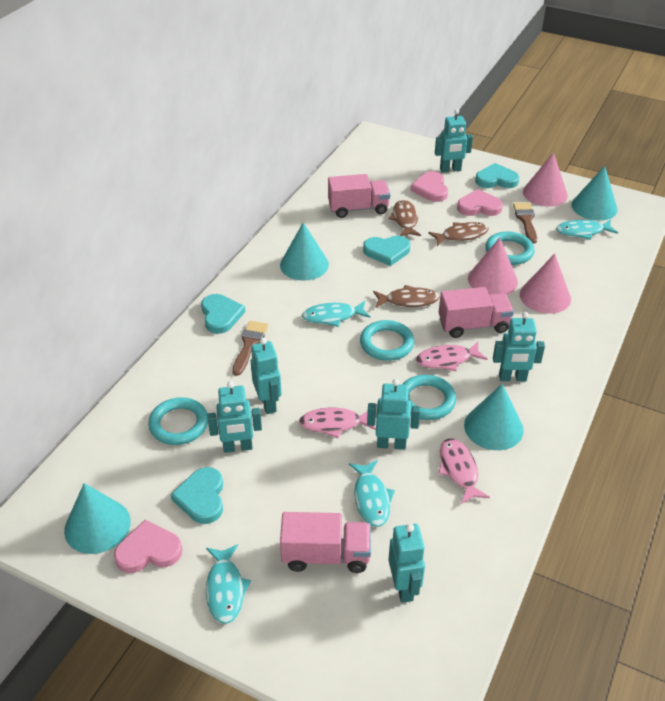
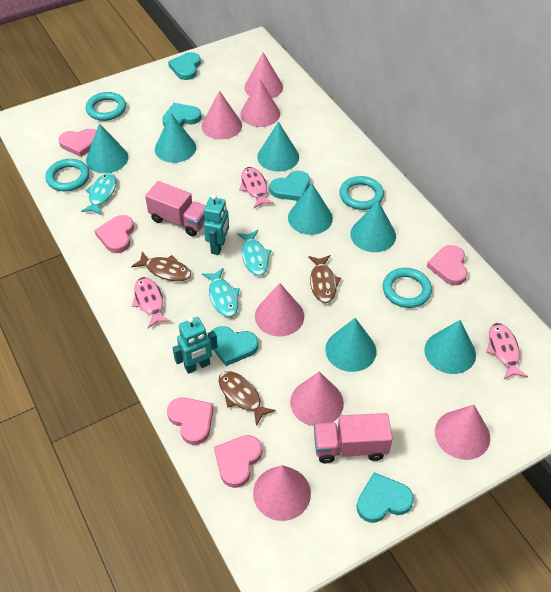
brown brush: 2 -> 0
pink cone: 3 -> 7
pink heart: 3 -> 5
pink truck: 3 -> 2
turquoise cone: 4 -> 7
turquoise fish: 4 -> 3
turquoise heart: 4 -> 5
turquoise robot: 6 -> 2

